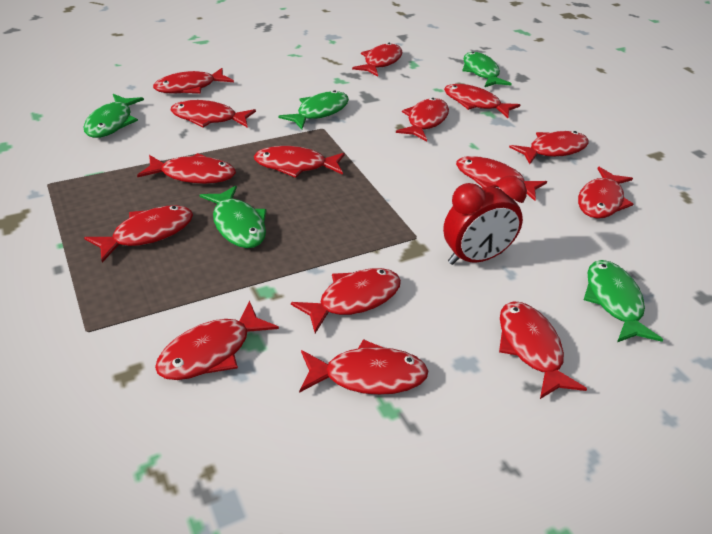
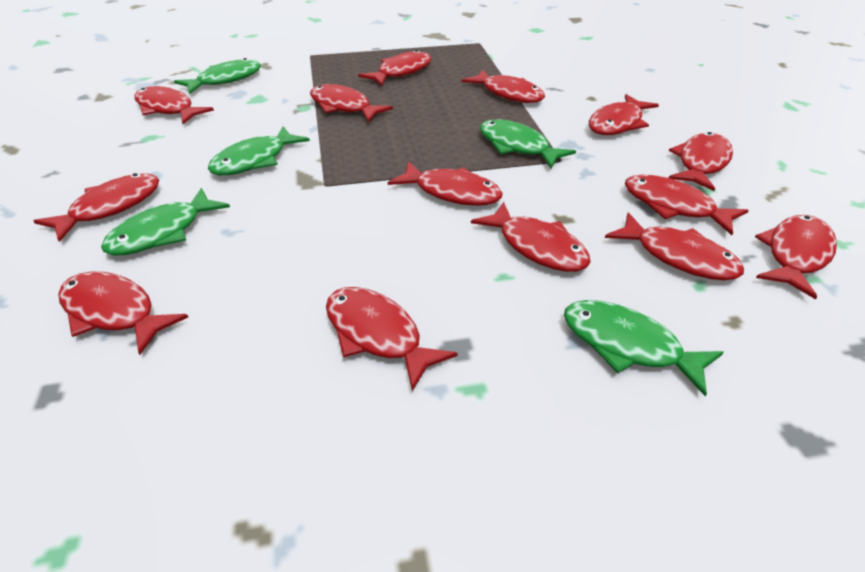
red clock: 1 -> 0
red fish: 15 -> 14

